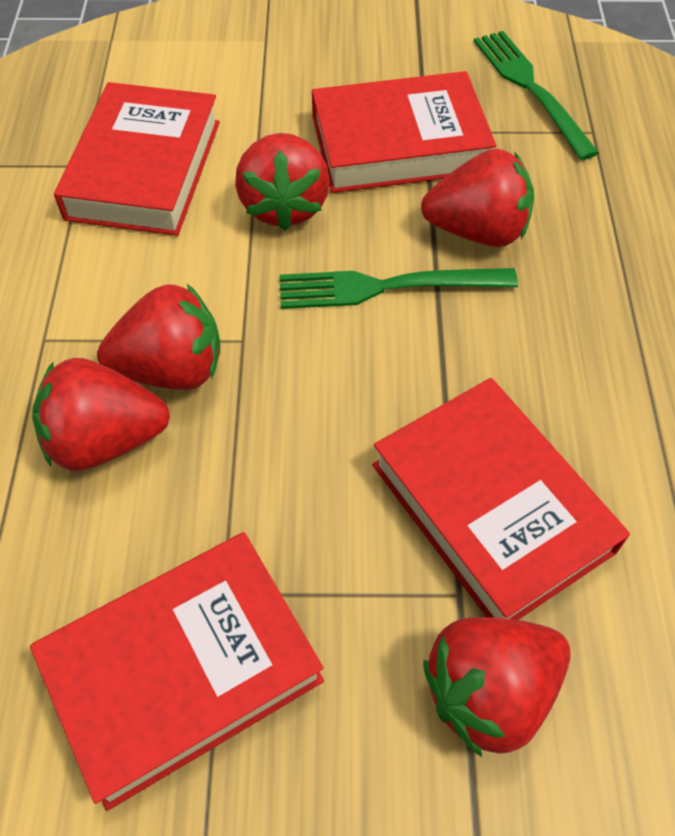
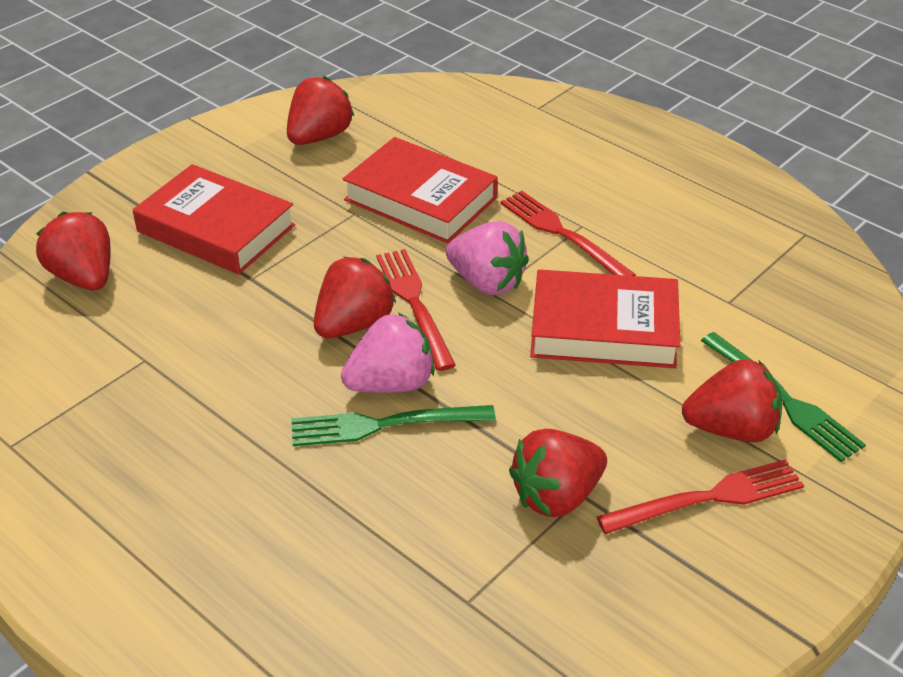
pink strawberry: 0 -> 2
red book: 4 -> 3
red fork: 0 -> 3

